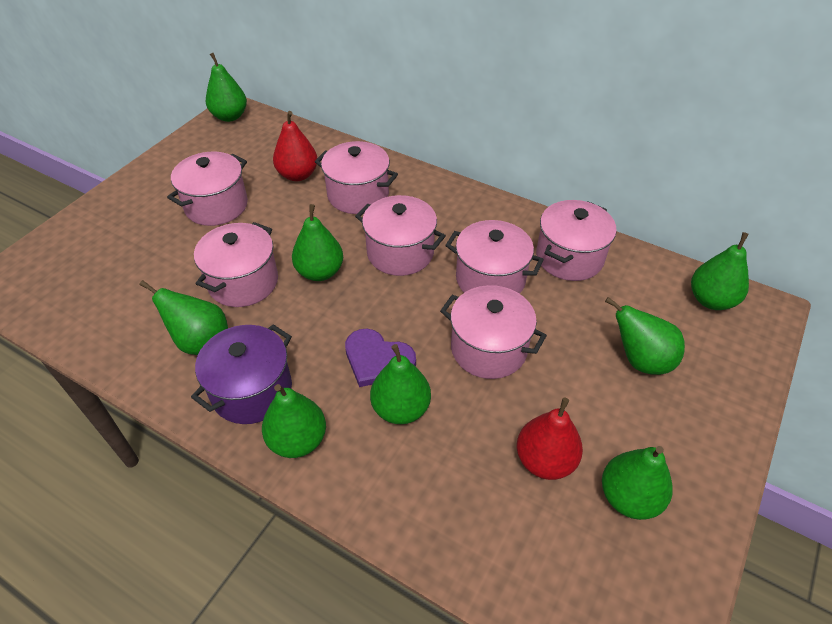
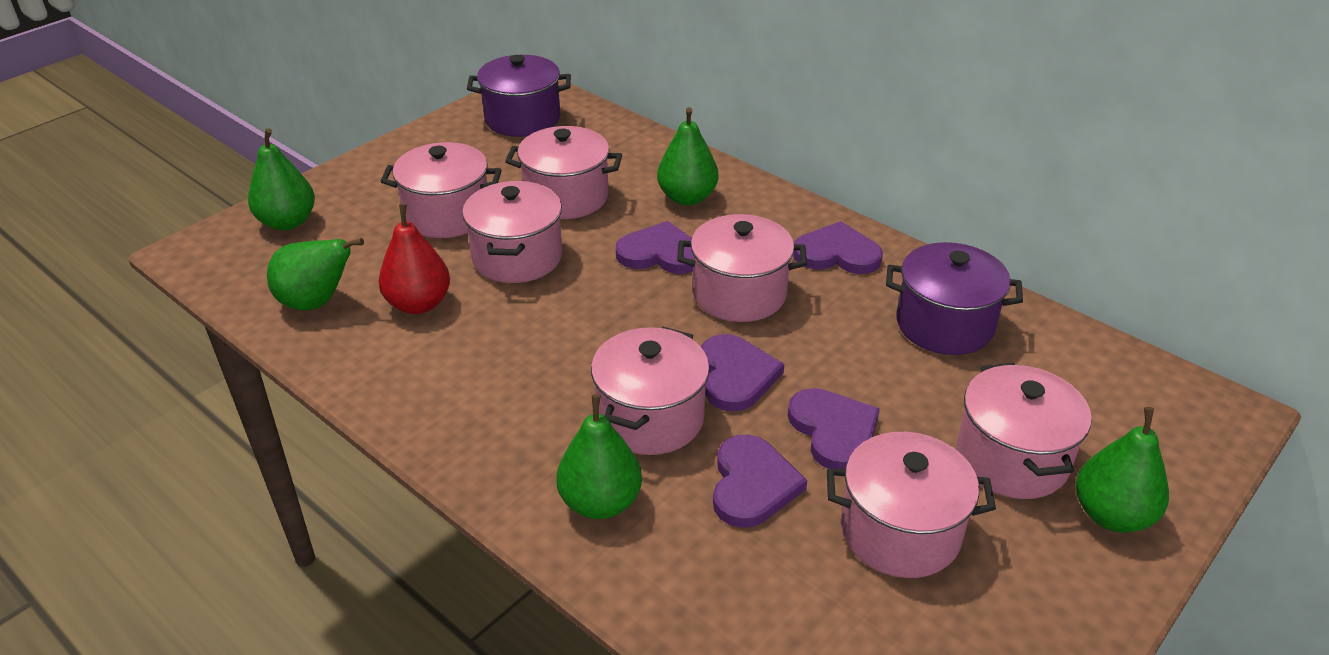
green pear: 8 -> 5
purple heart: 1 -> 5
purple pot: 1 -> 2
red pear: 2 -> 1

